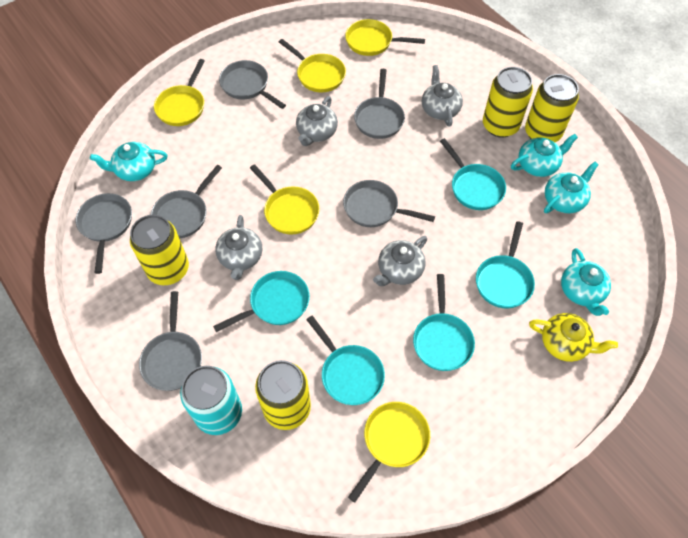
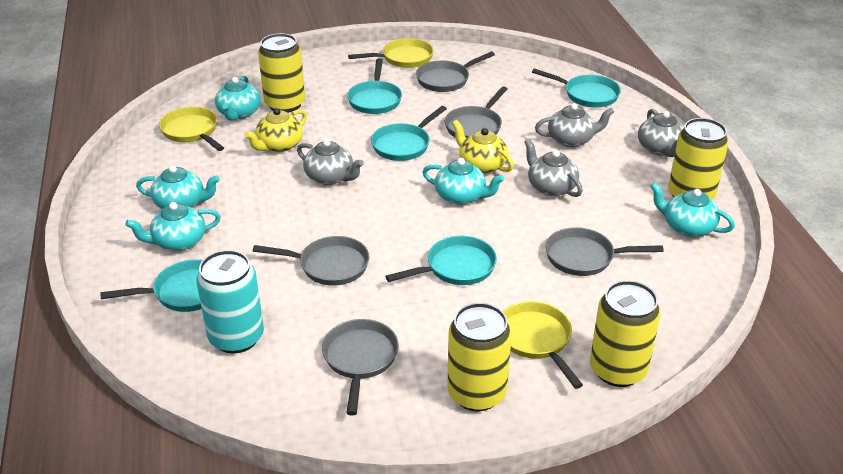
grey pan: 6 -> 5
turquoise teapot: 4 -> 5
yellow pan: 5 -> 3
yellow teapot: 1 -> 2

